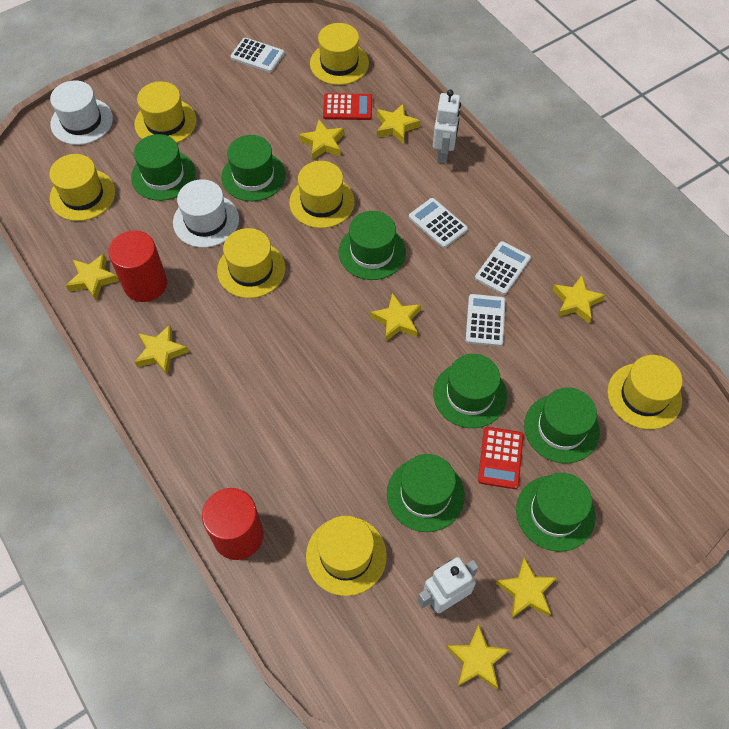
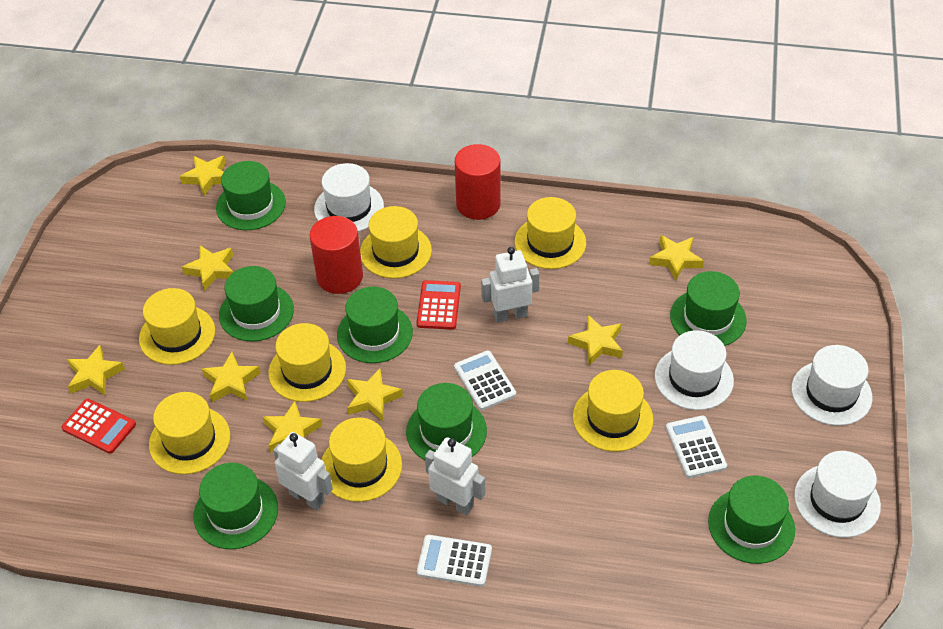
white calculator: 4 -> 3
white hat: 2 -> 4
white robot: 2 -> 3

